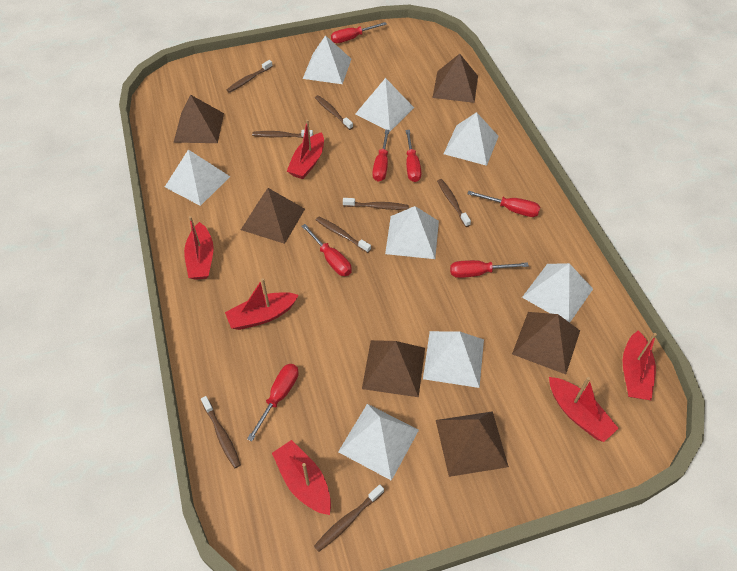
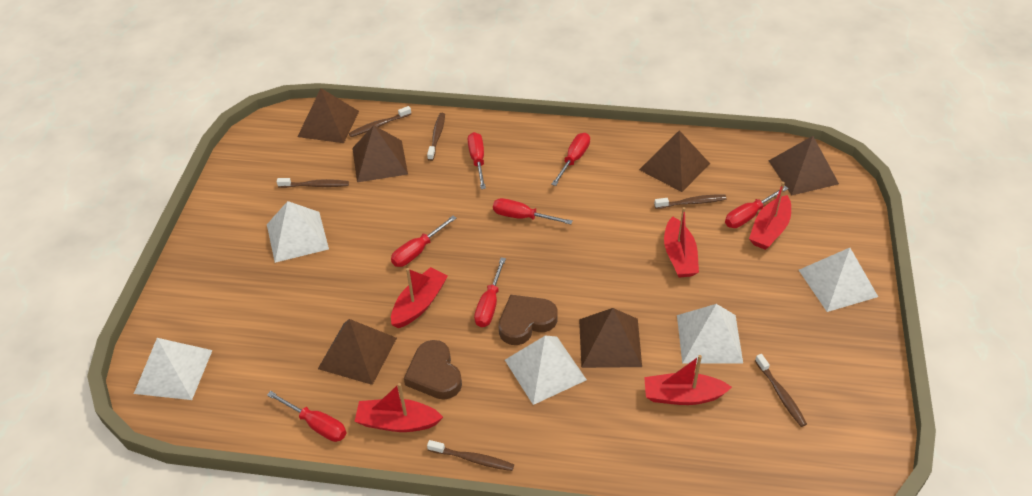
brown heart: 0 -> 2
brown toothbrush: 8 -> 6
red boat: 6 -> 5
white pyramid: 8 -> 5

